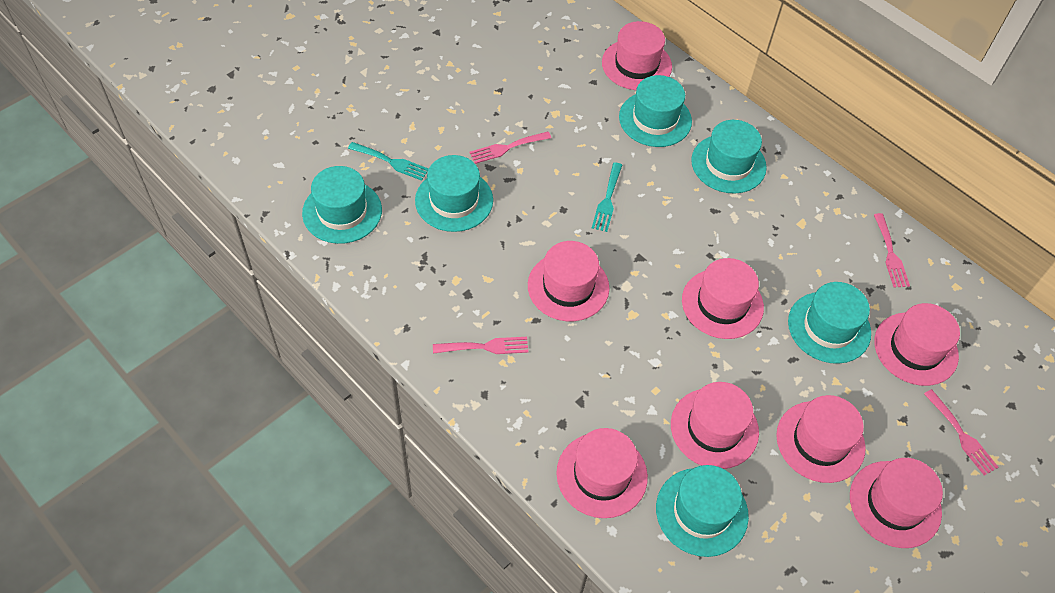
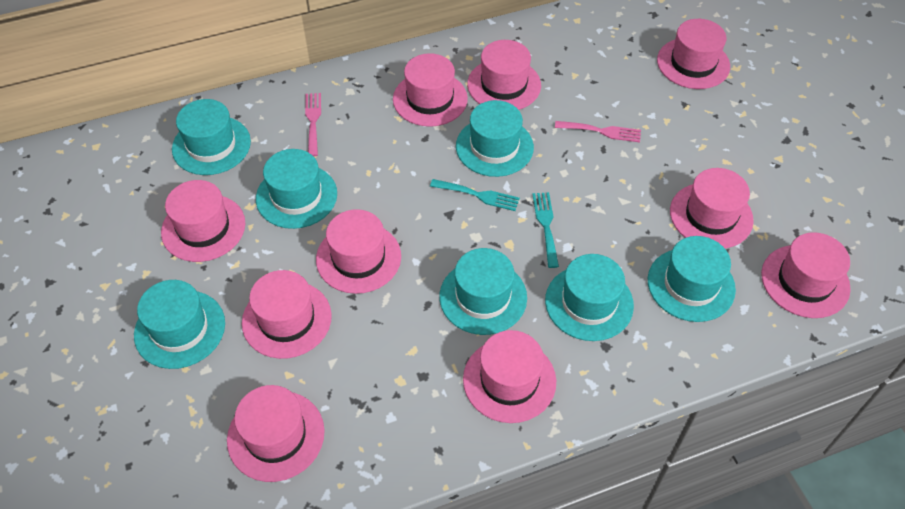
pink fork: 4 -> 2
pink hat: 8 -> 10
turquoise hat: 6 -> 7

